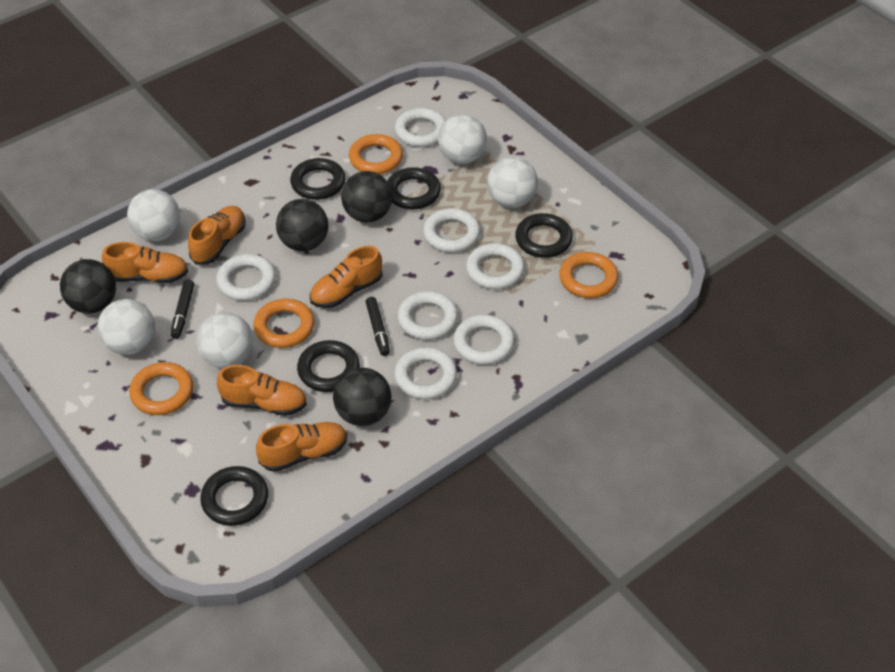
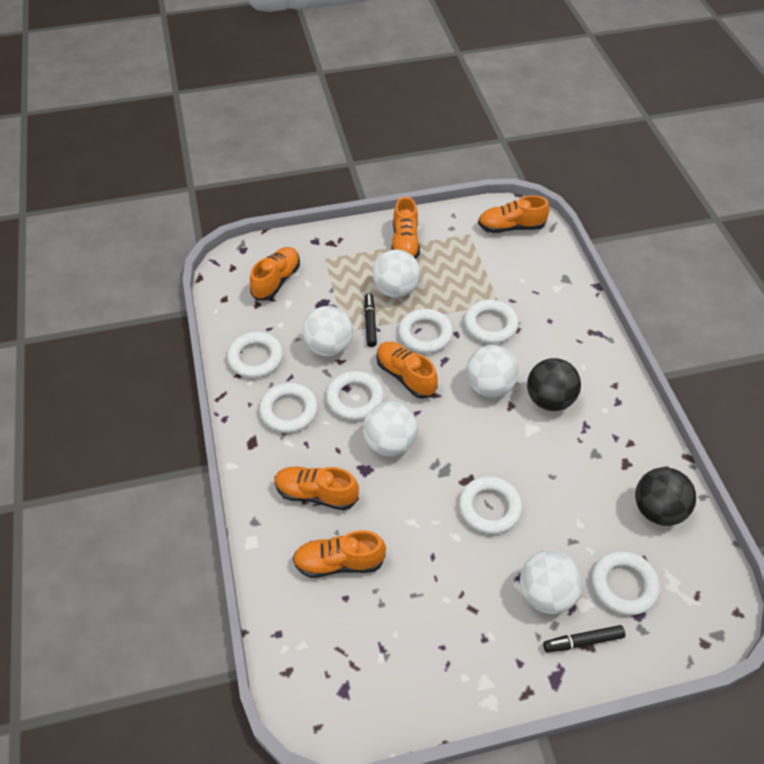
black ball: 4 -> 2
black ring: 5 -> 0
orange ring: 4 -> 0
orange shoe: 5 -> 6

